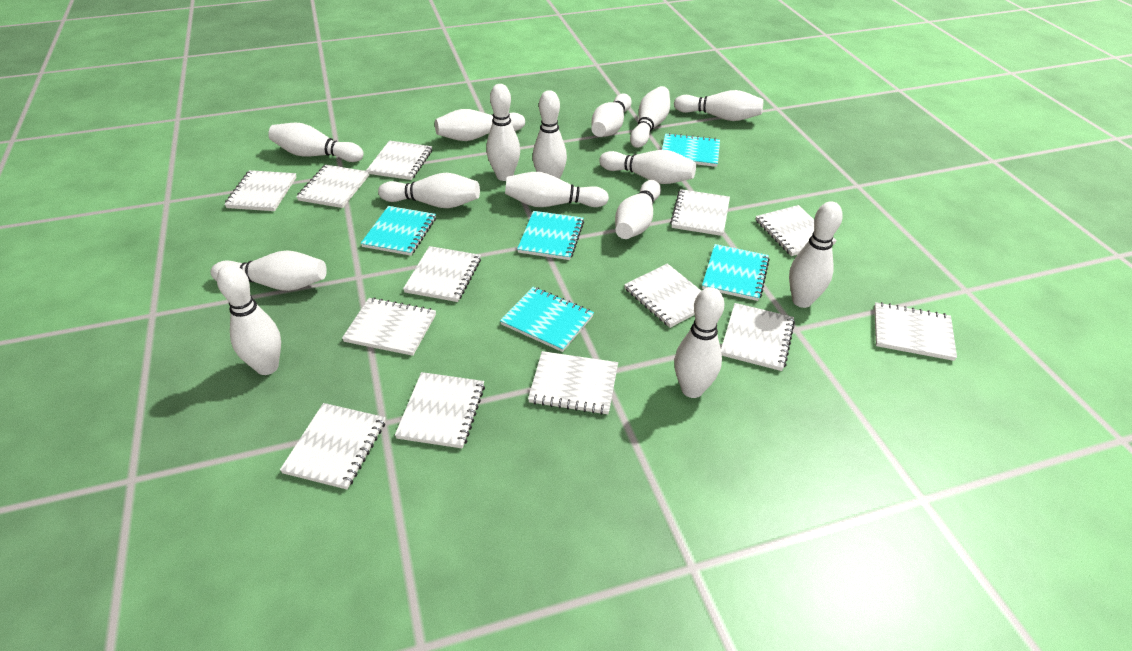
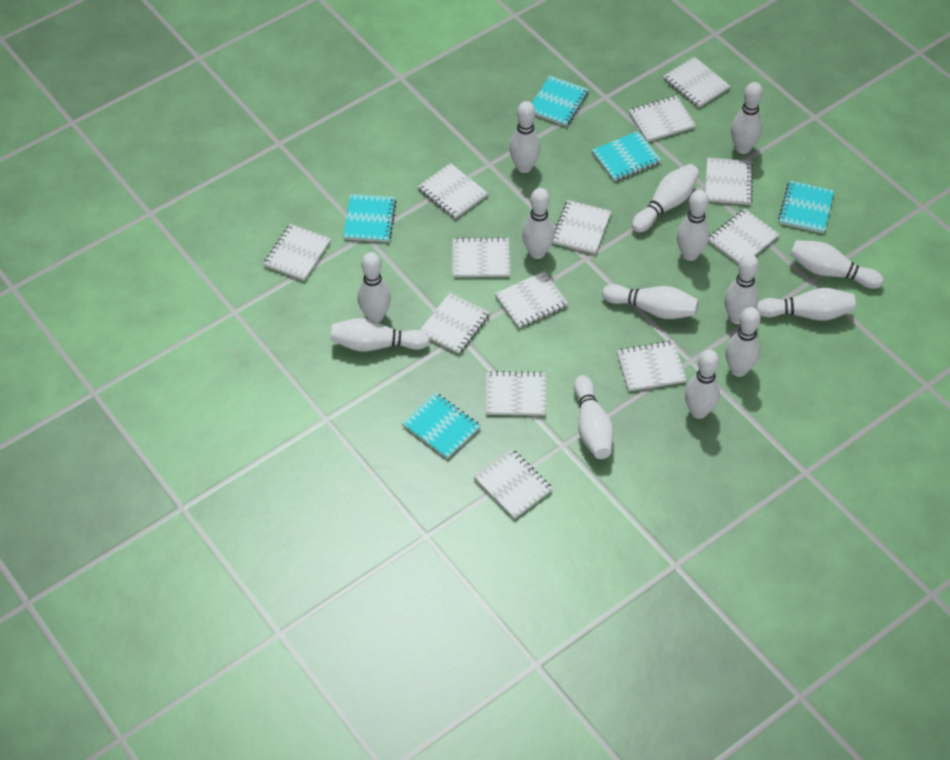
white bowling pin: 15 -> 14

